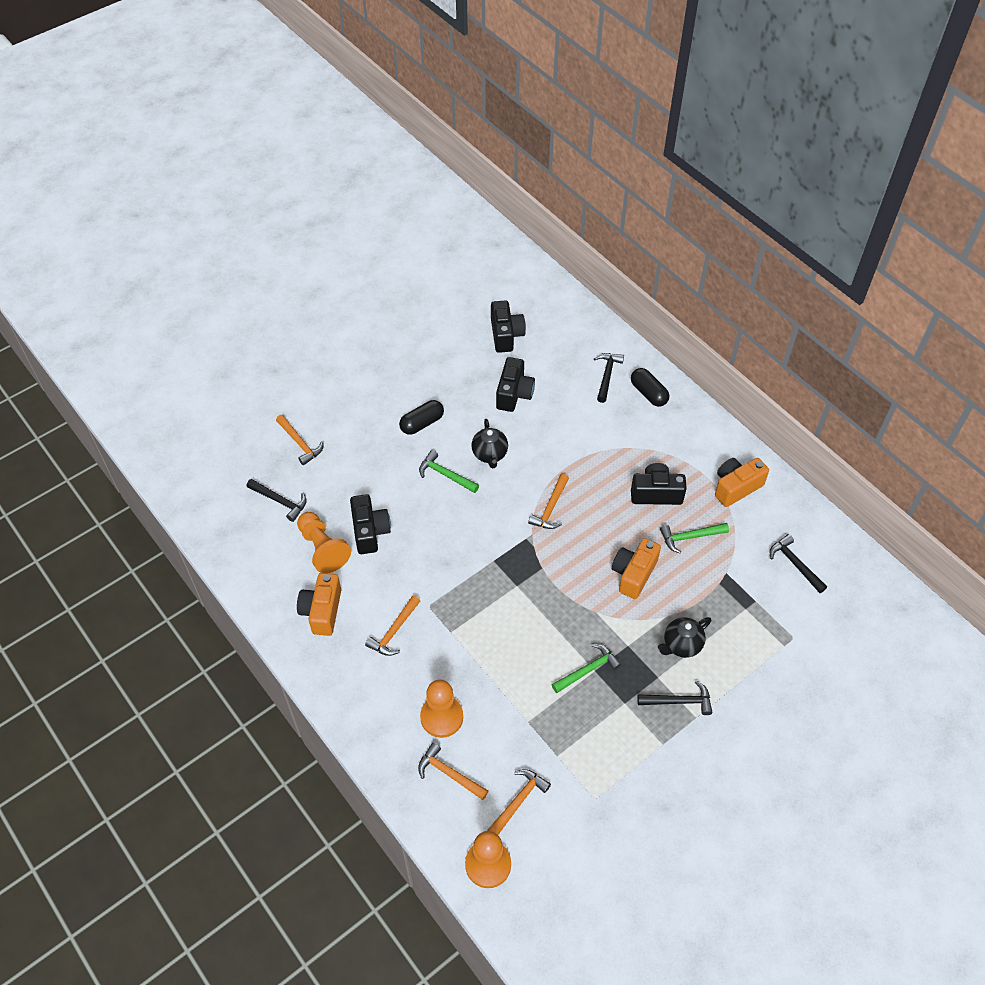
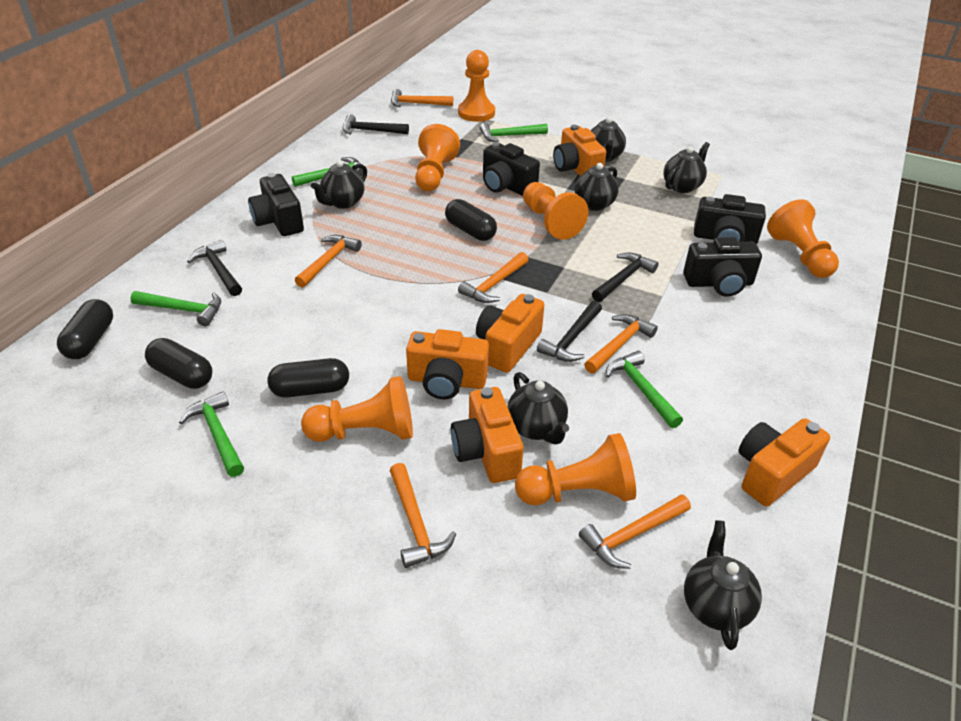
black capsule: 2 -> 4
black teapot: 2 -> 6
green hammer: 3 -> 5
orange camera: 3 -> 5
orange hammer: 5 -> 6
orange pawn: 3 -> 6

